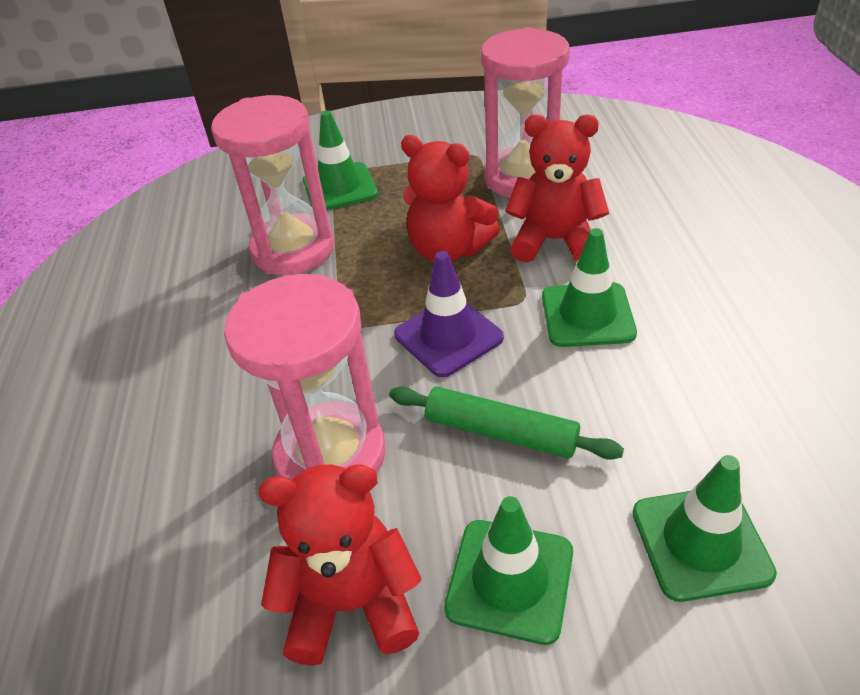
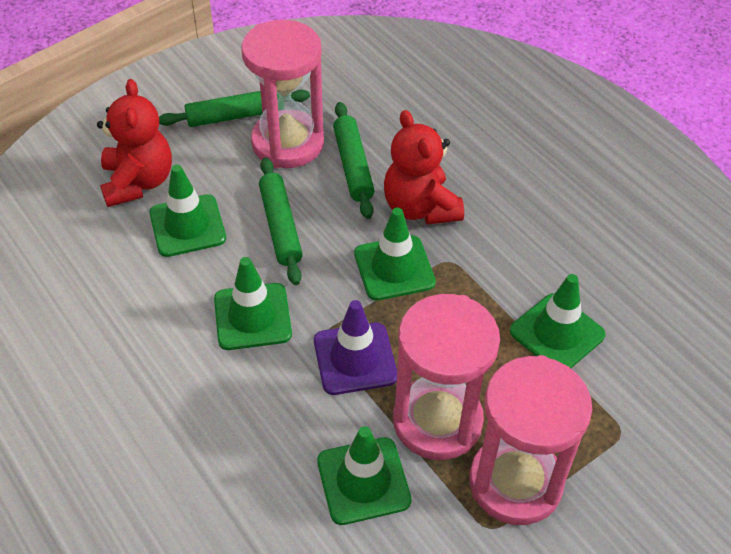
green rolling pin: 1 -> 3
green traffic cone: 4 -> 5
red teddy bear: 3 -> 2

